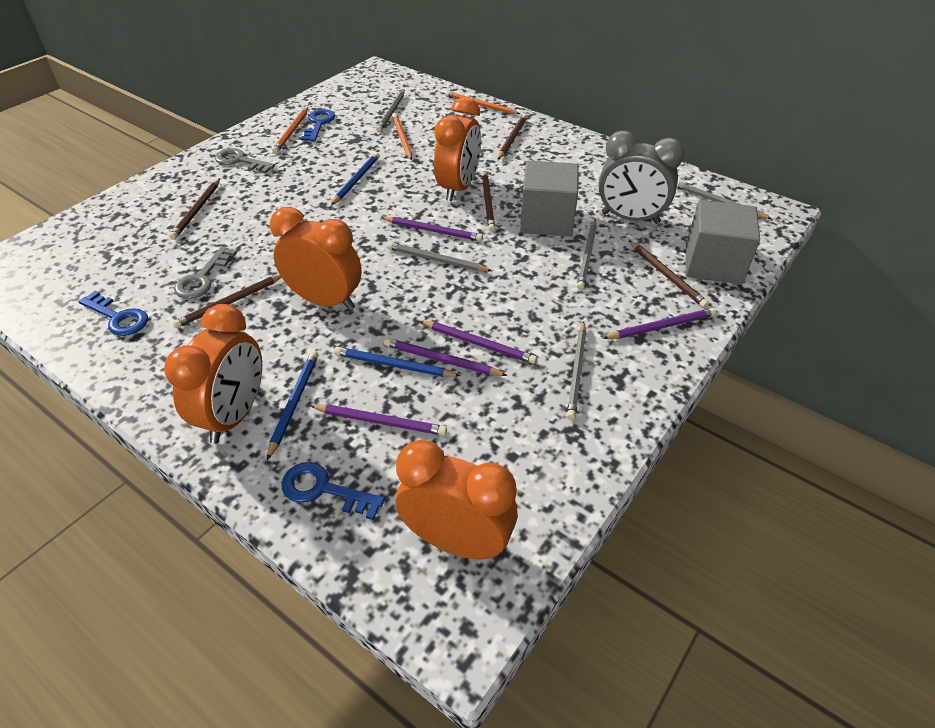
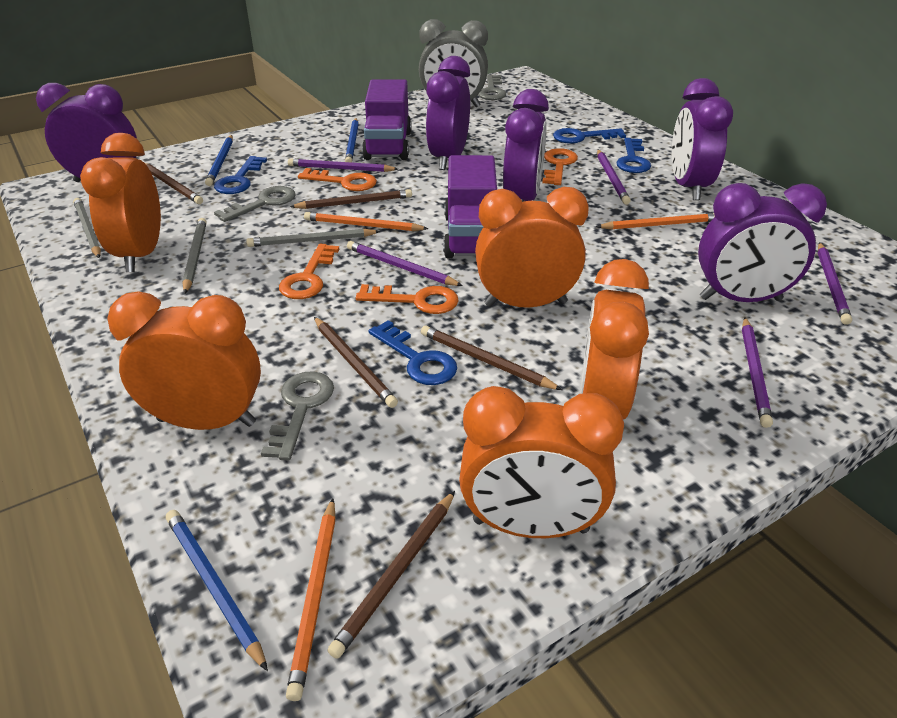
blue key: 3 -> 4
grey cube: 2 -> 0
grey key: 2 -> 3
grey pencil: 5 -> 3
orange clock: 4 -> 5
orange key: 0 -> 4
purple clock: 0 -> 5
purple truck: 0 -> 2

